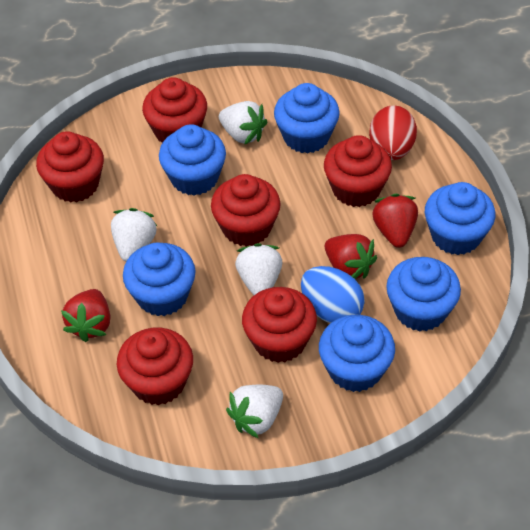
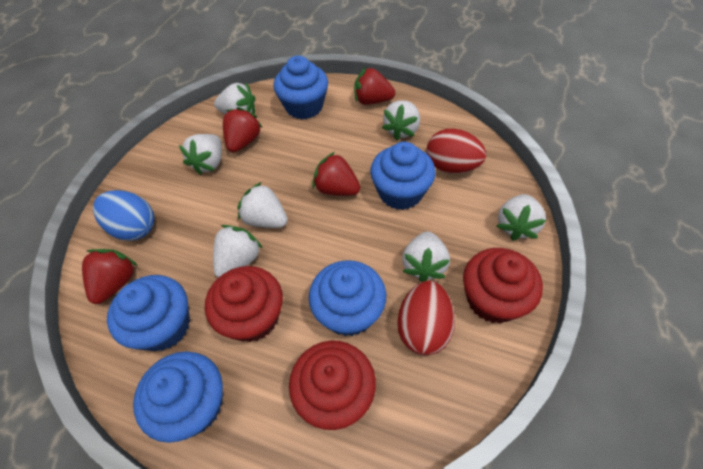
blue cupcake: 6 -> 5
red cupcake: 6 -> 3
red egg: 1 -> 2
red strawberry: 3 -> 4
white strawberry: 4 -> 7

